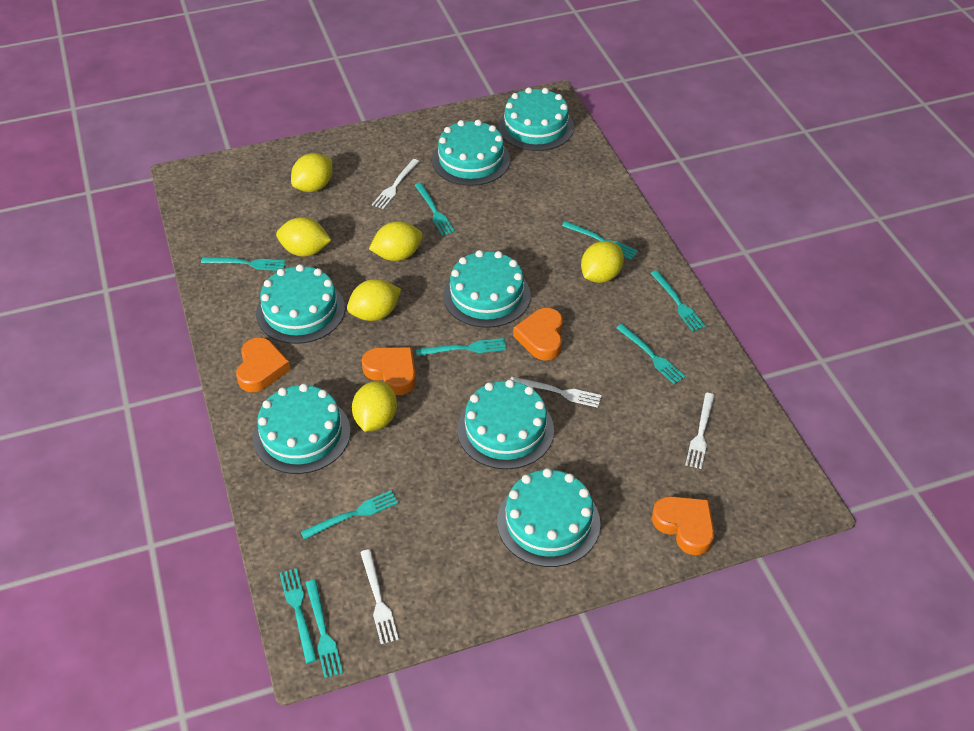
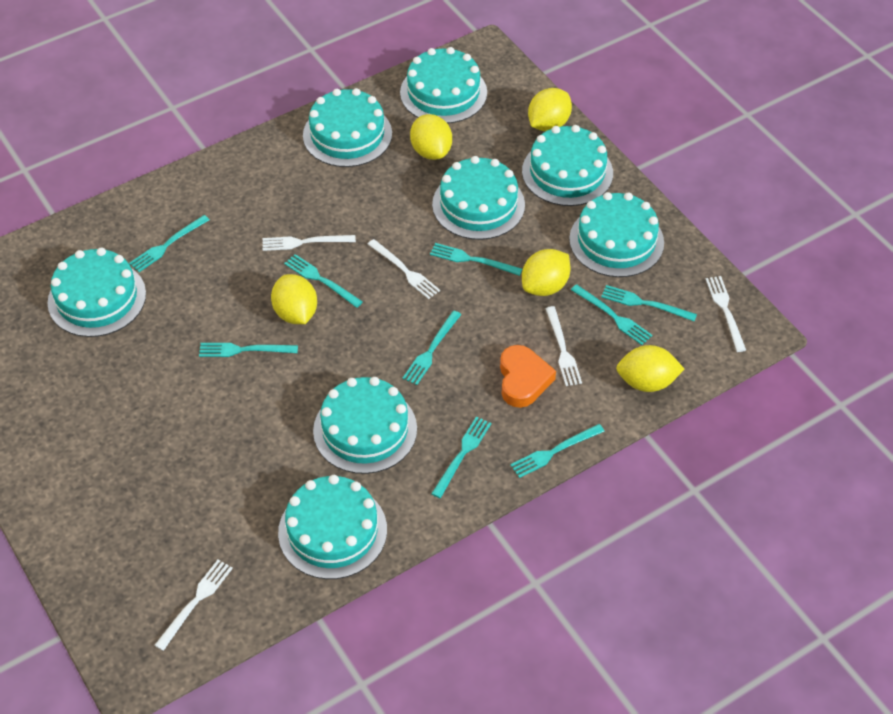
orange heart: 4 -> 1
turquoise cake: 7 -> 8
white fork: 4 -> 5
yellow lemon: 6 -> 5

